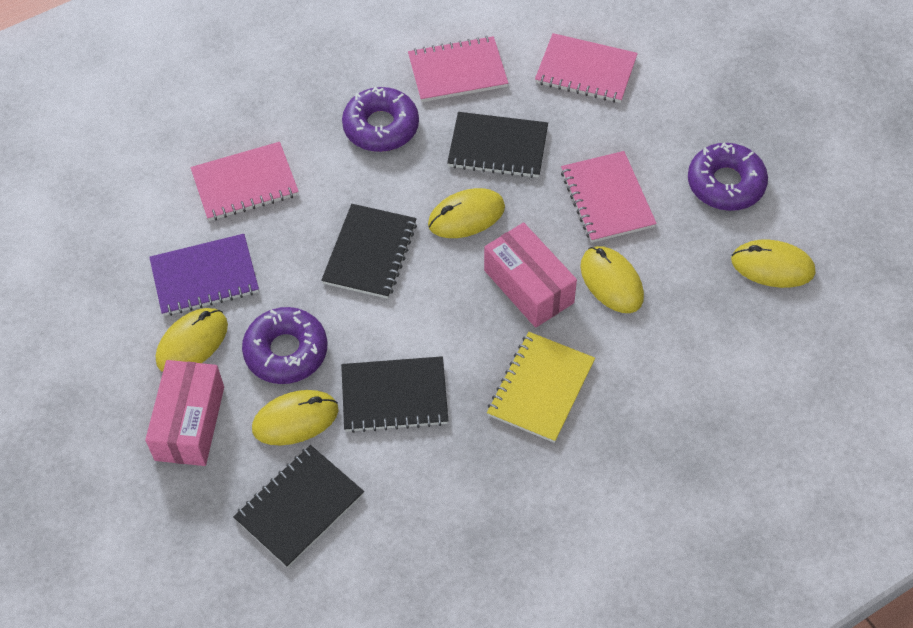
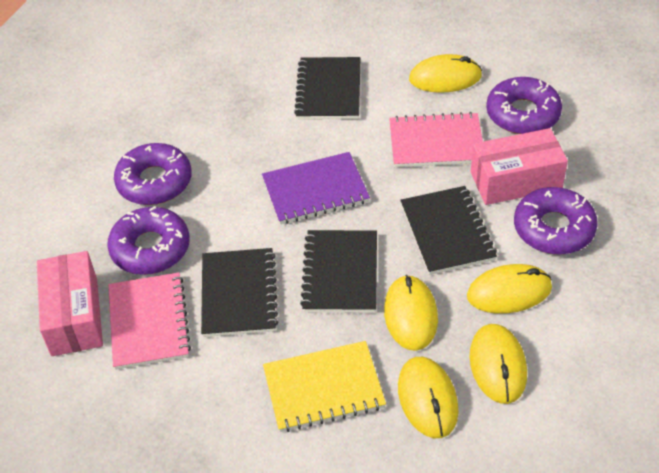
pink notebook: 4 -> 2
purple donut: 3 -> 4

